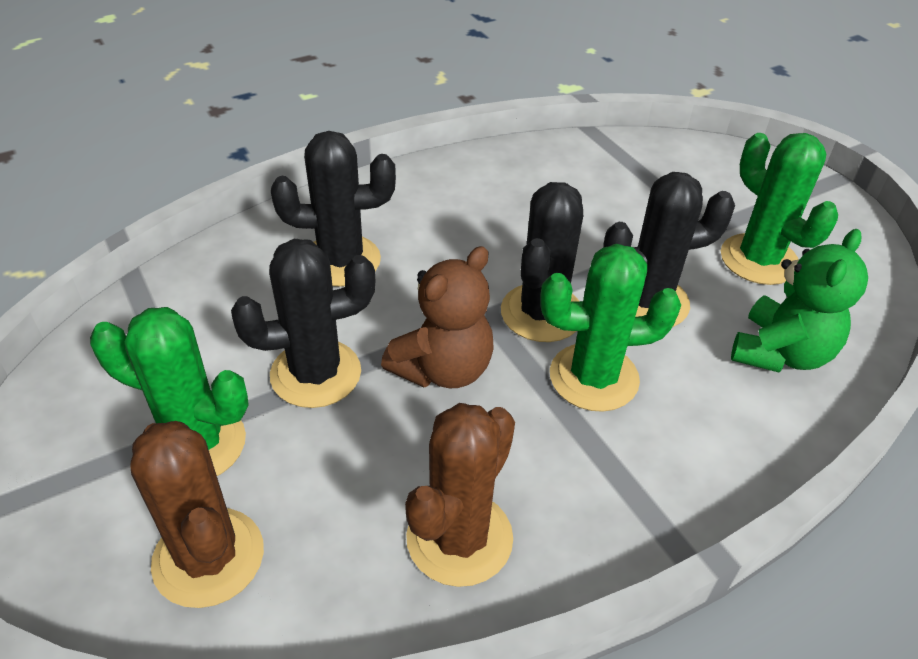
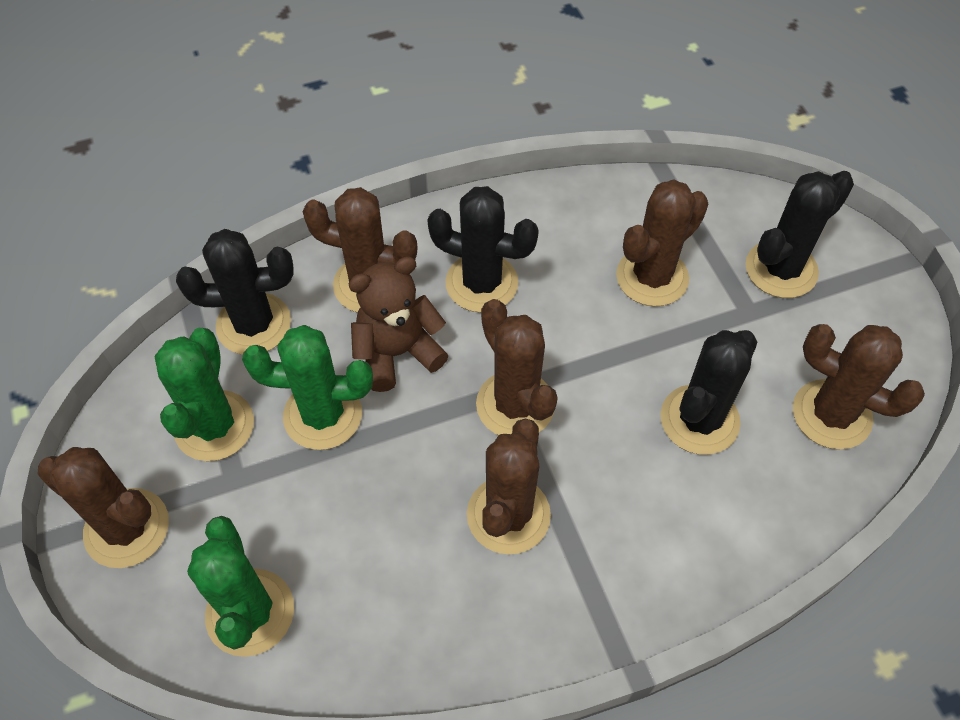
brown cactus: 2 -> 6
green teddy bear: 1 -> 0

